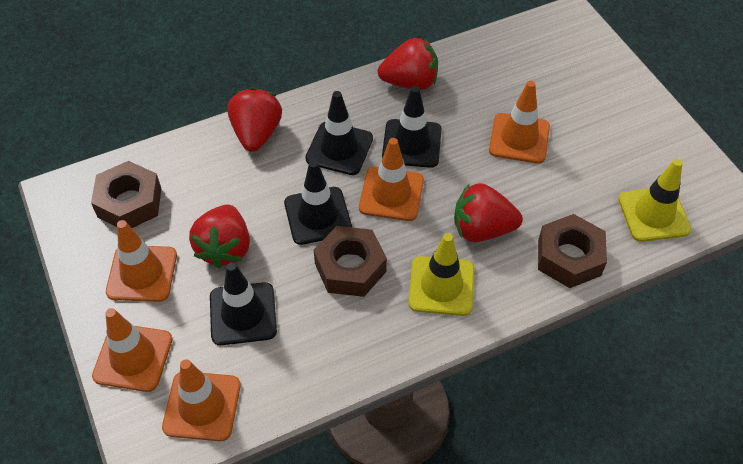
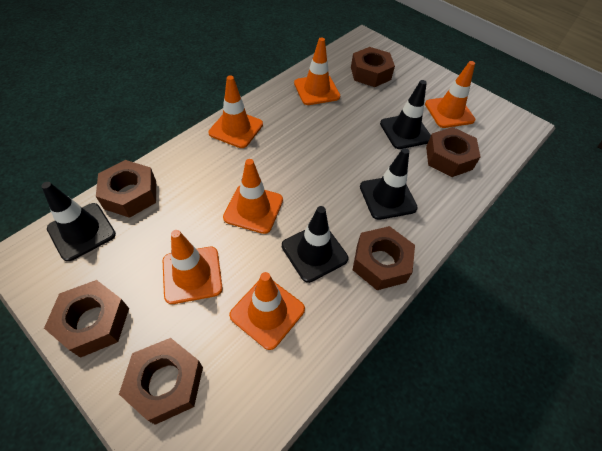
brown nut: 3 -> 6
orange traffic cone: 5 -> 6
red strawberry: 4 -> 0
yellow traffic cone: 2 -> 0

